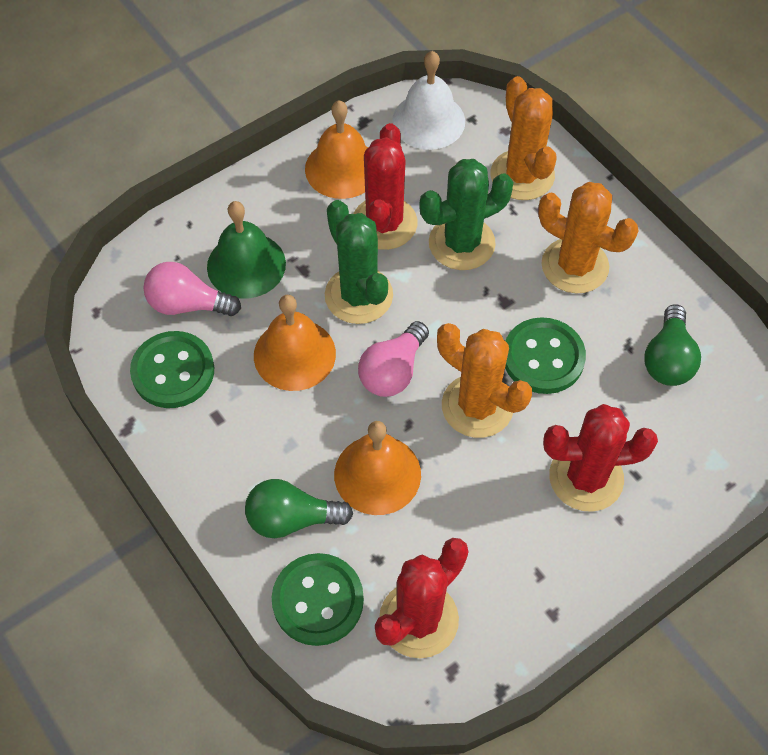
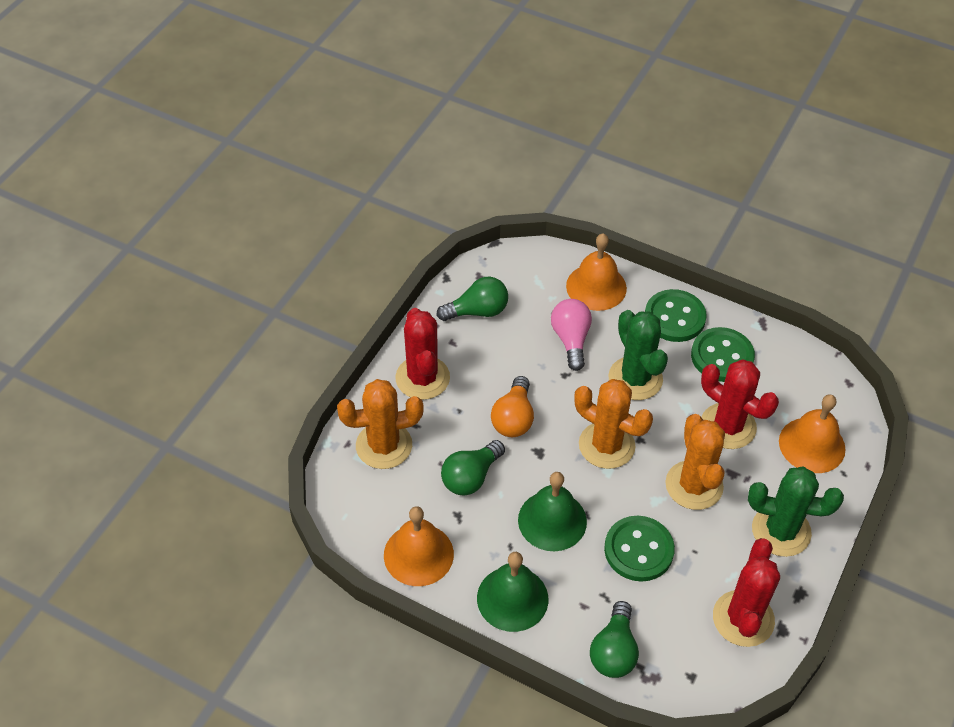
green bell: 1 -> 2
green light bulb: 2 -> 3
orange light bulb: 0 -> 1
pink light bulb: 2 -> 1
white bell: 1 -> 0

